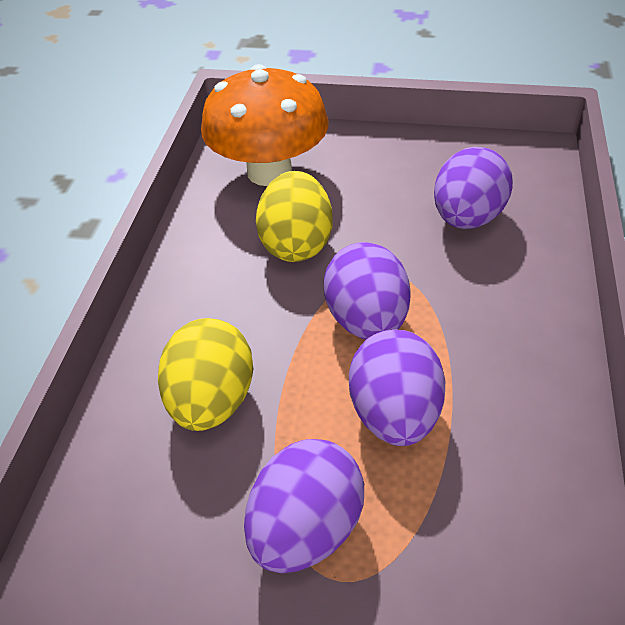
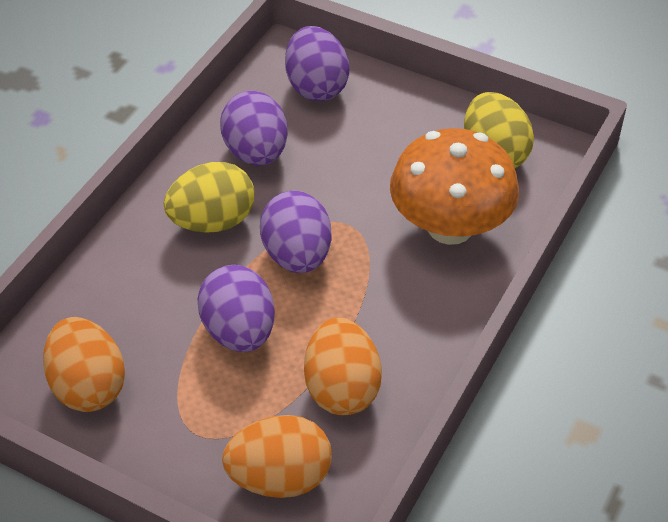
orange egg: 0 -> 3

